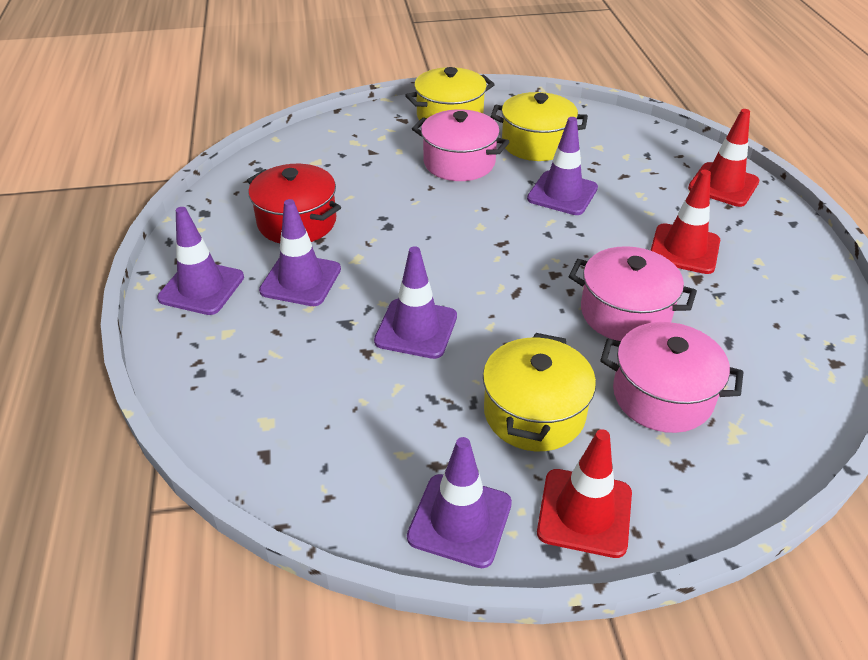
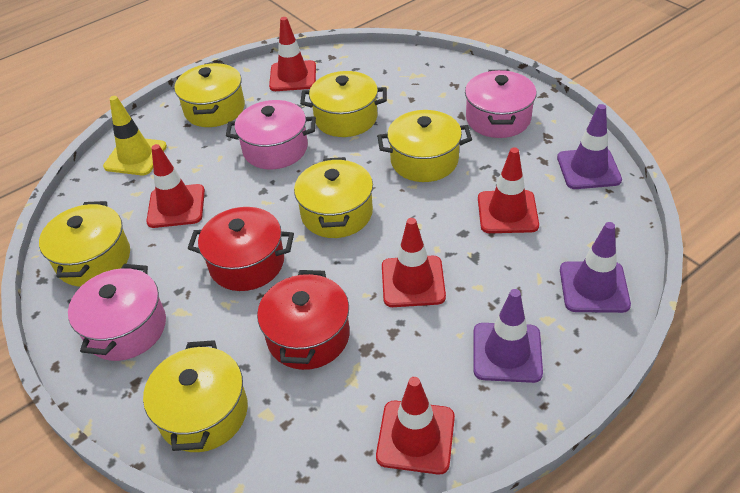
purple traffic cone: 5 -> 3
red pot: 1 -> 2
red traffic cone: 3 -> 5
yellow pot: 3 -> 6
yellow traffic cone: 0 -> 1

